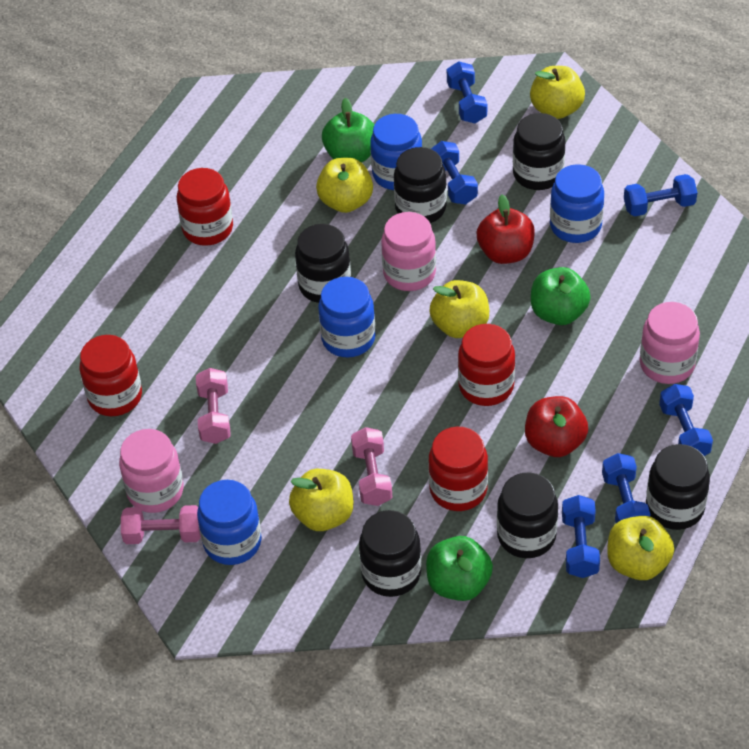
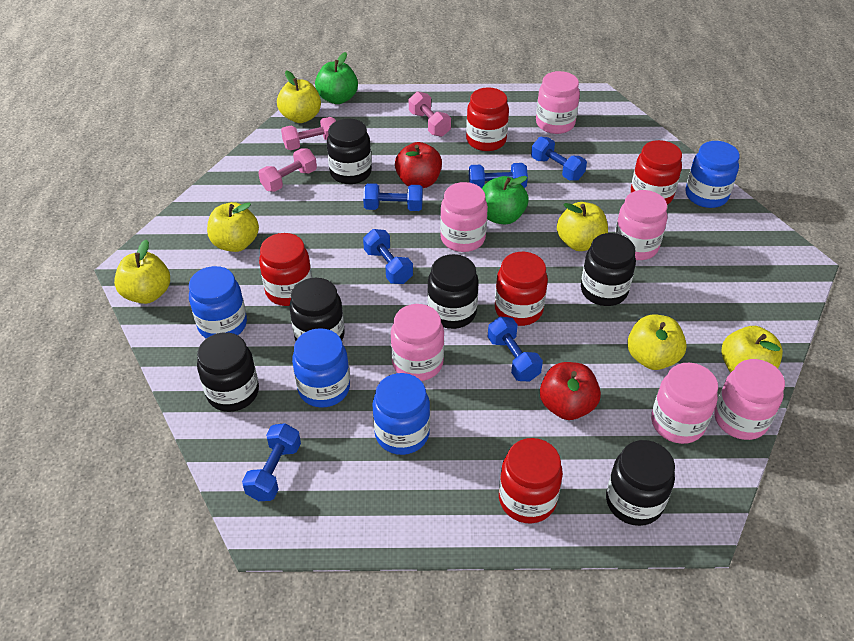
green apple: 3 -> 2
pink jar: 3 -> 6
red jar: 4 -> 5
yellow apple: 5 -> 6

